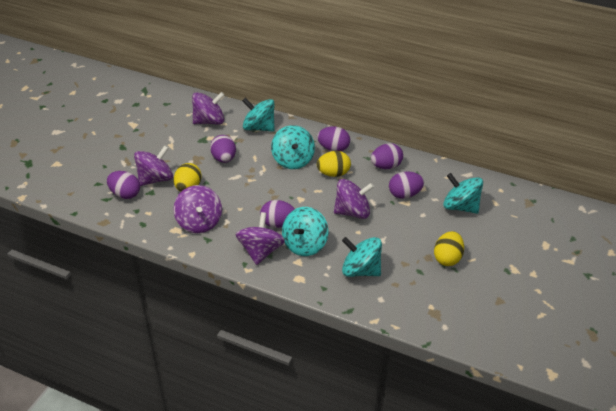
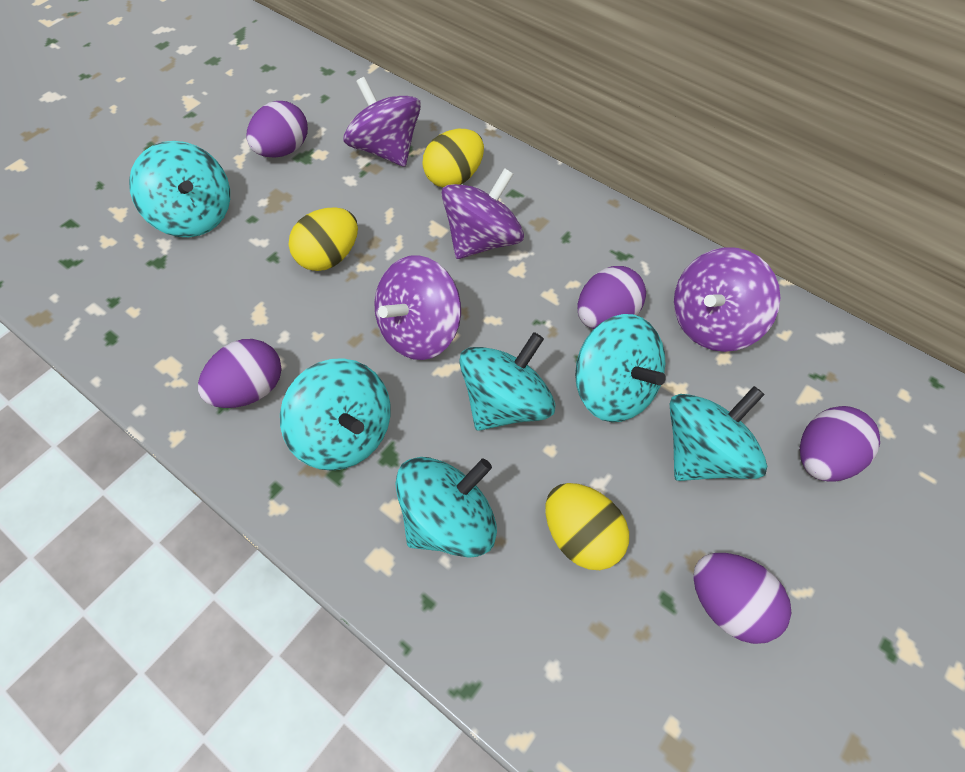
purple egg: 6 -> 5
purple spinning top: 5 -> 4
turquoise spinning top: 5 -> 6

